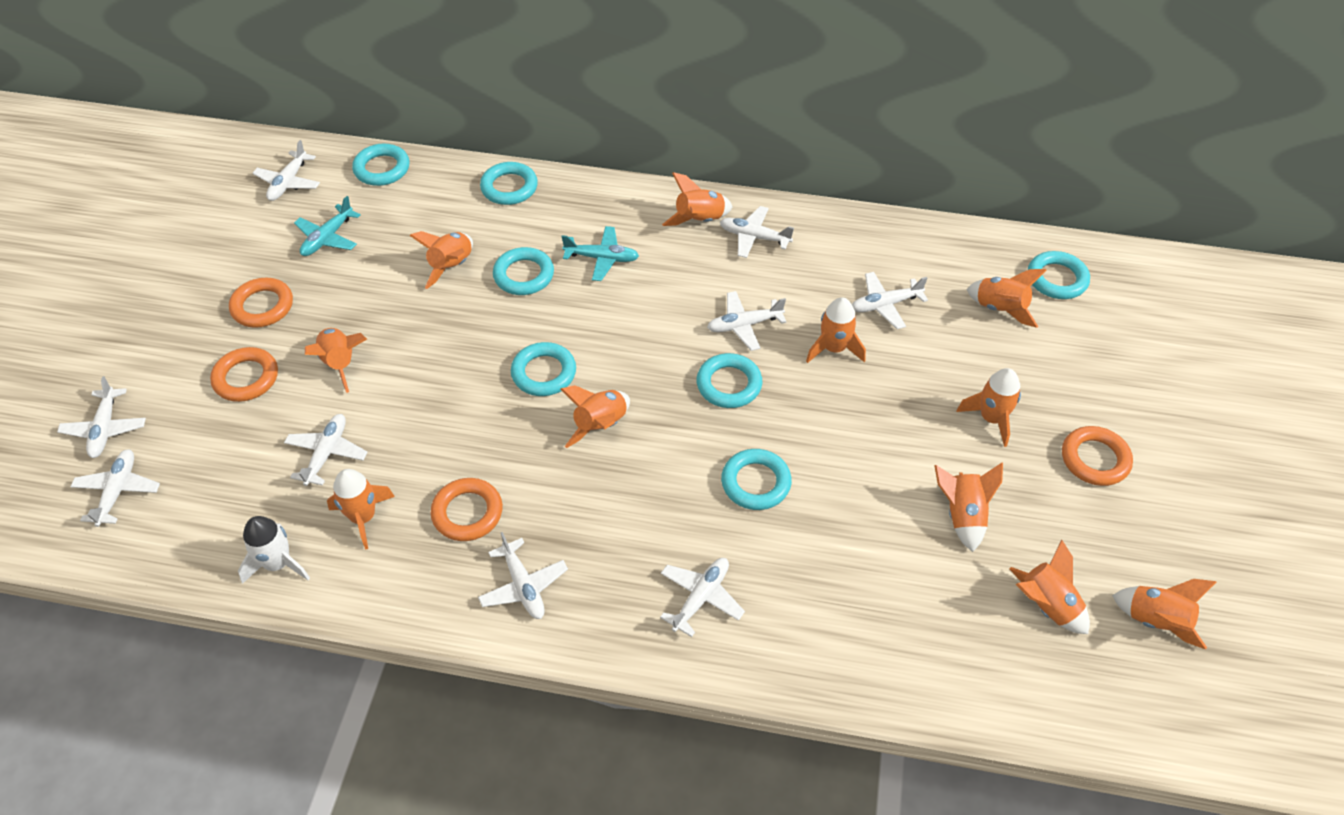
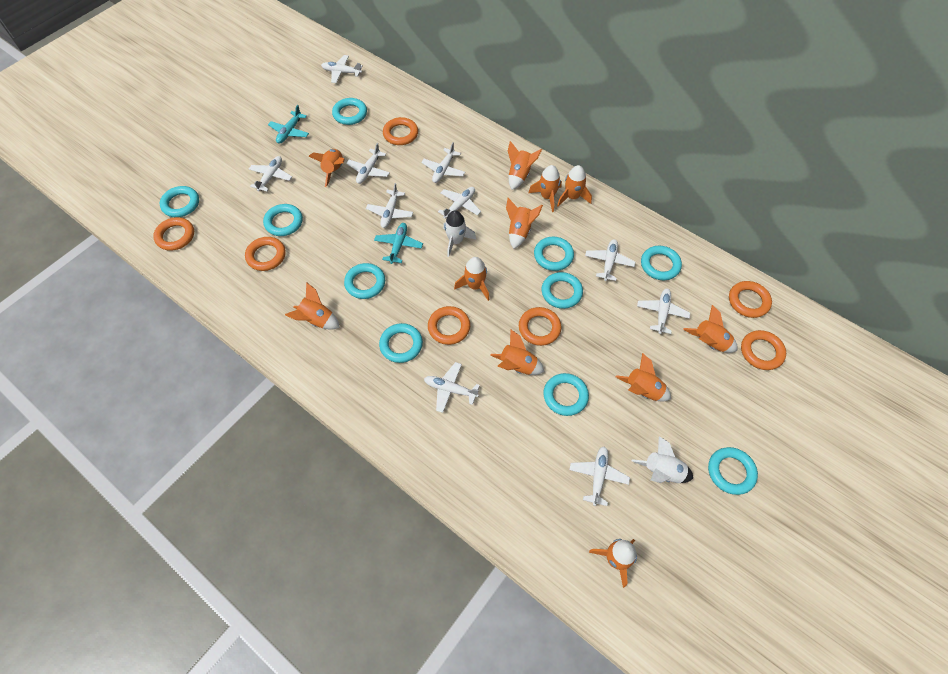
orange ring: 4 -> 7
turquoise ring: 7 -> 10
white plane: 9 -> 10
white rocket: 1 -> 2

